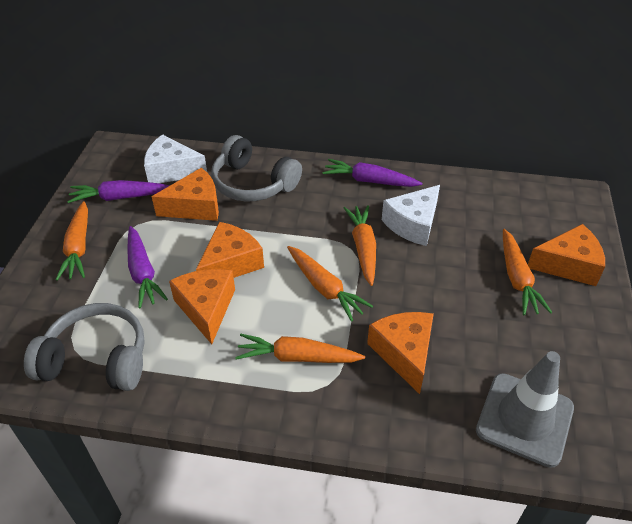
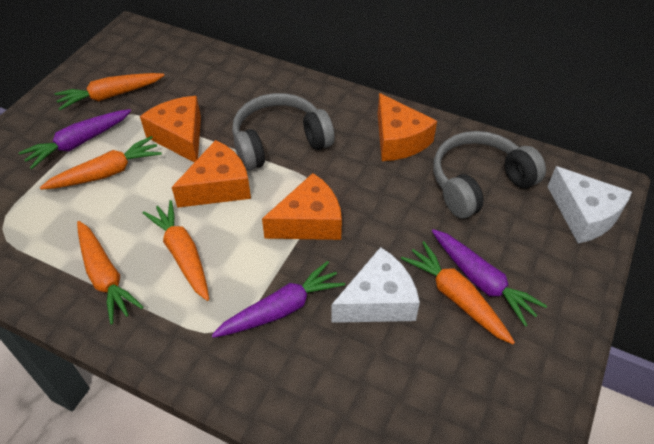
grey traffic cone: 1 -> 0
orange cheese: 5 -> 4

